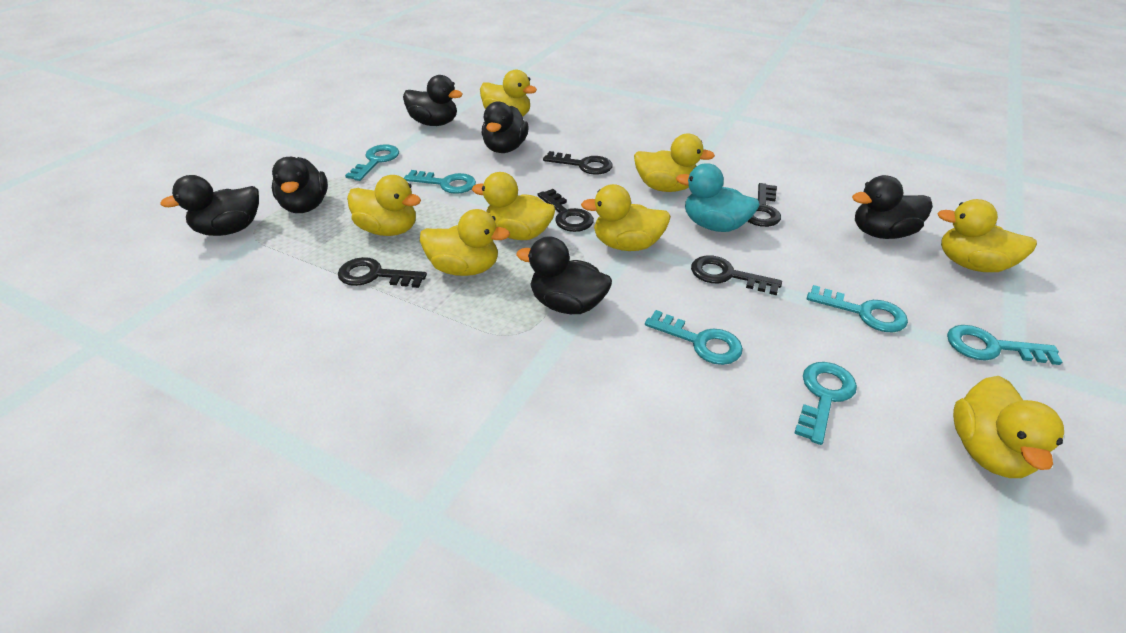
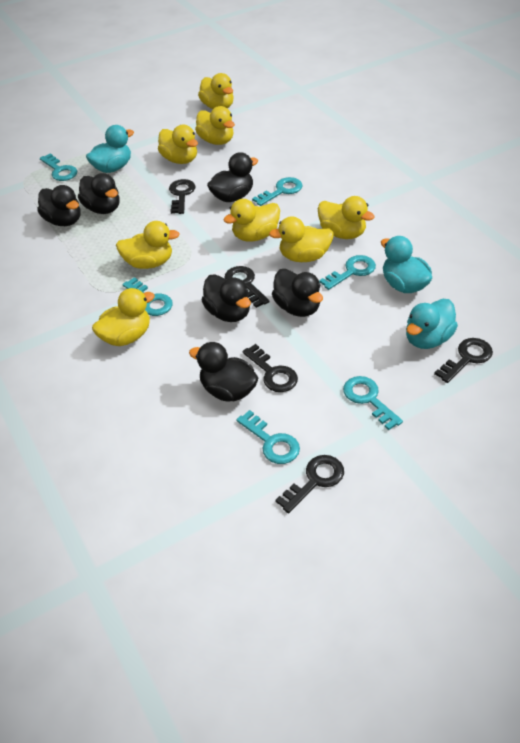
turquoise duck: 1 -> 3

